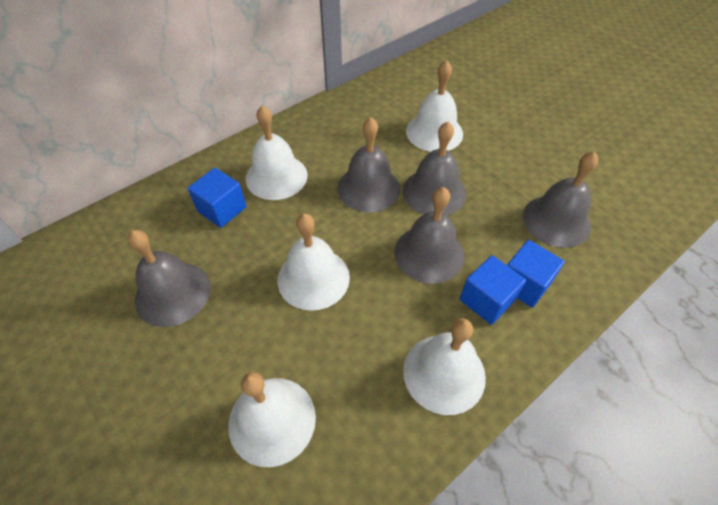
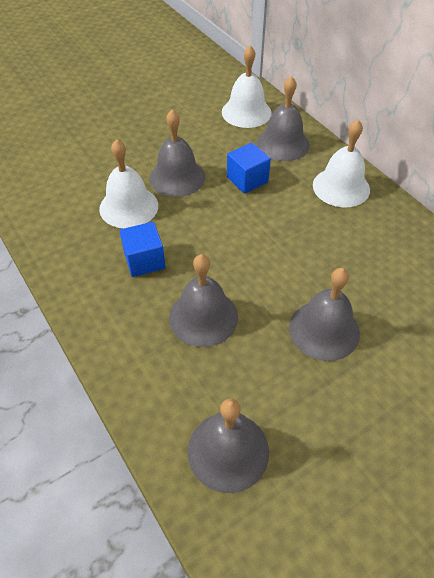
blue cube: 3 -> 2
white bell: 5 -> 3

